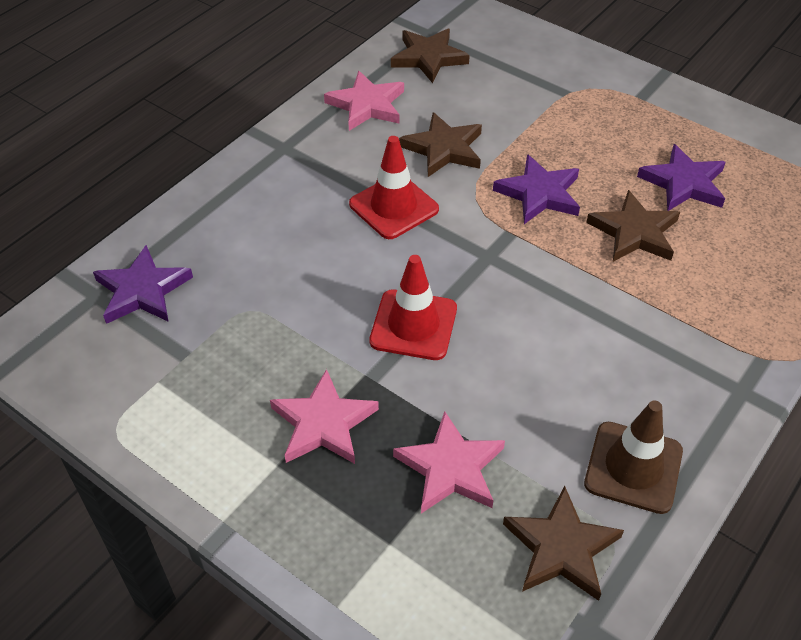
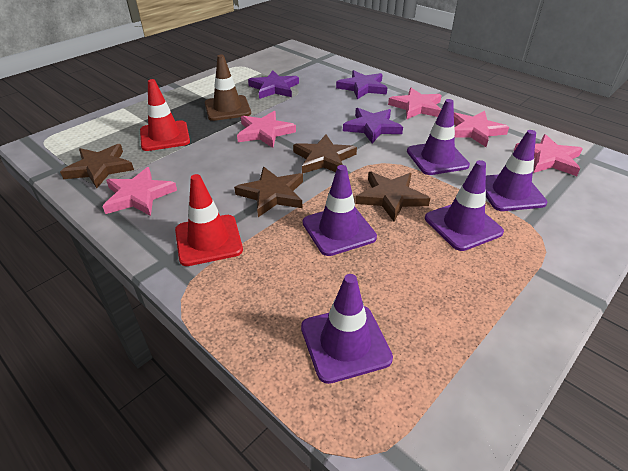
pink star: 3 -> 5
purple traffic cone: 0 -> 5

